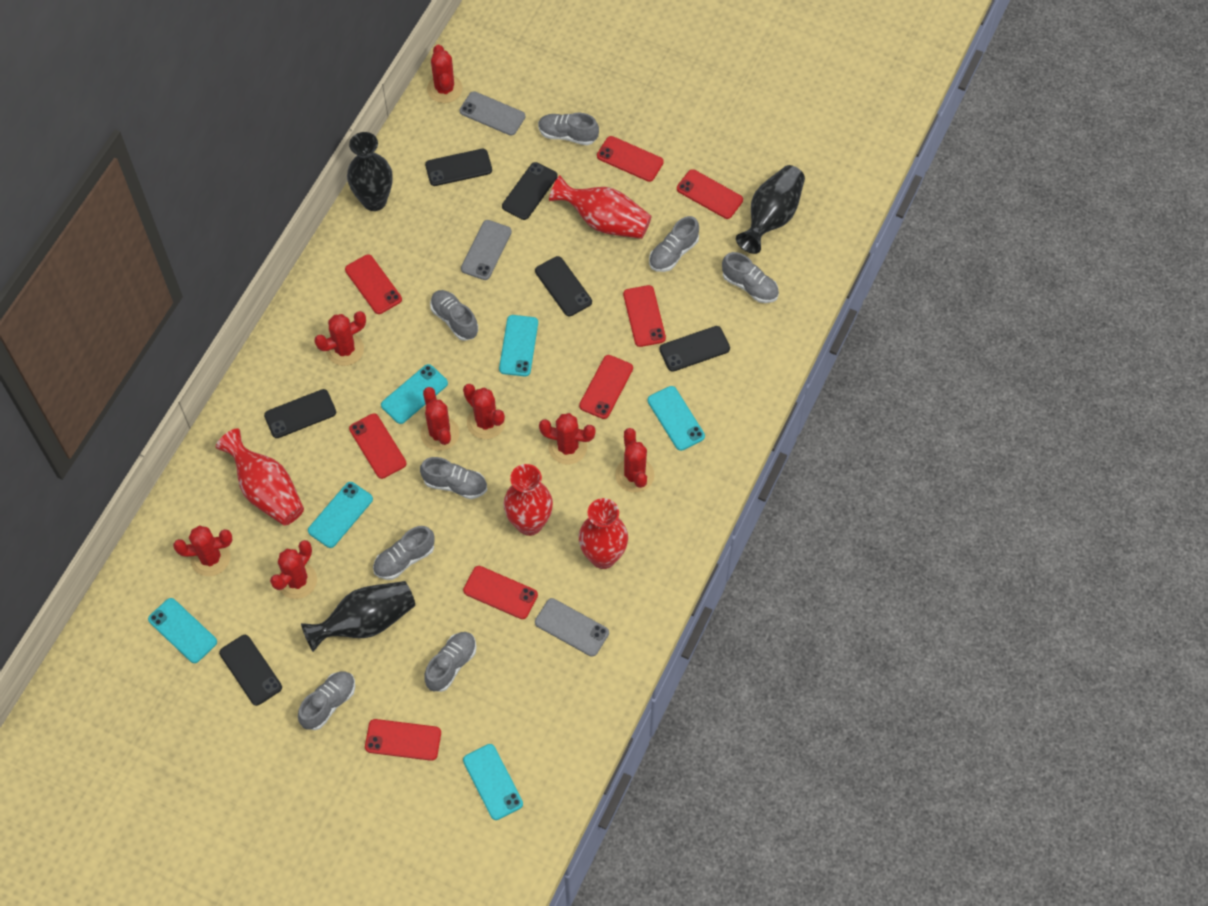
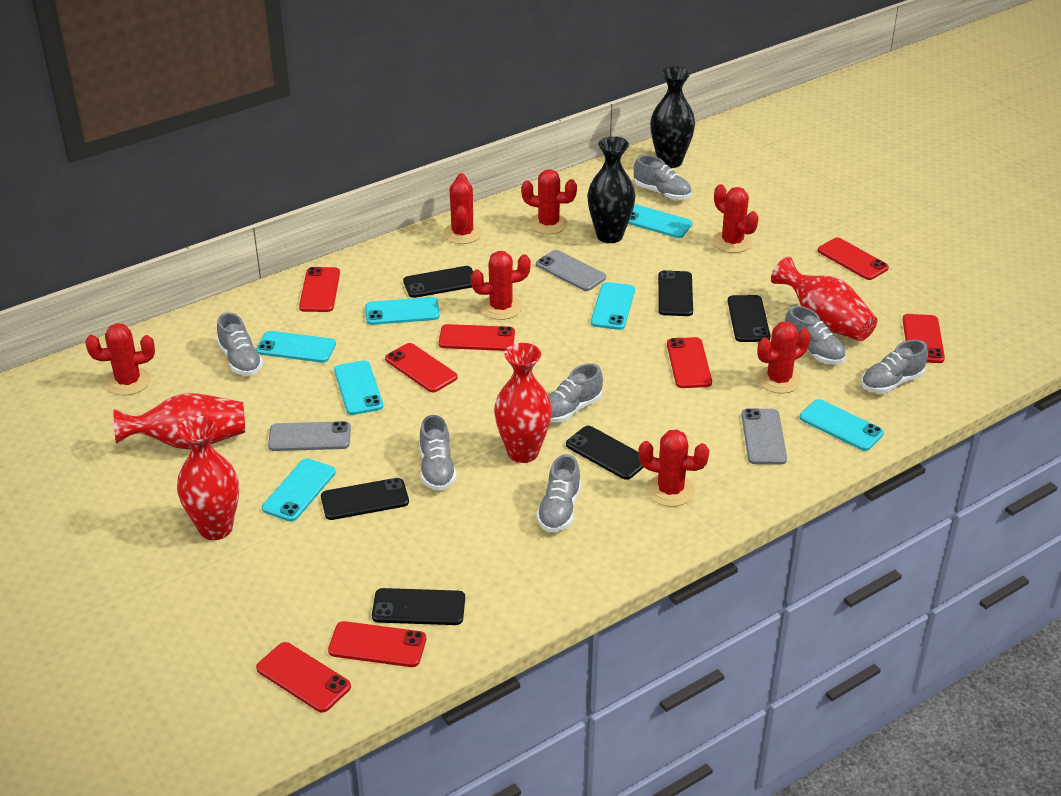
black vase: 3 -> 2
grey shoe: 8 -> 7
red cactus: 8 -> 7
turquoise phone: 6 -> 7

